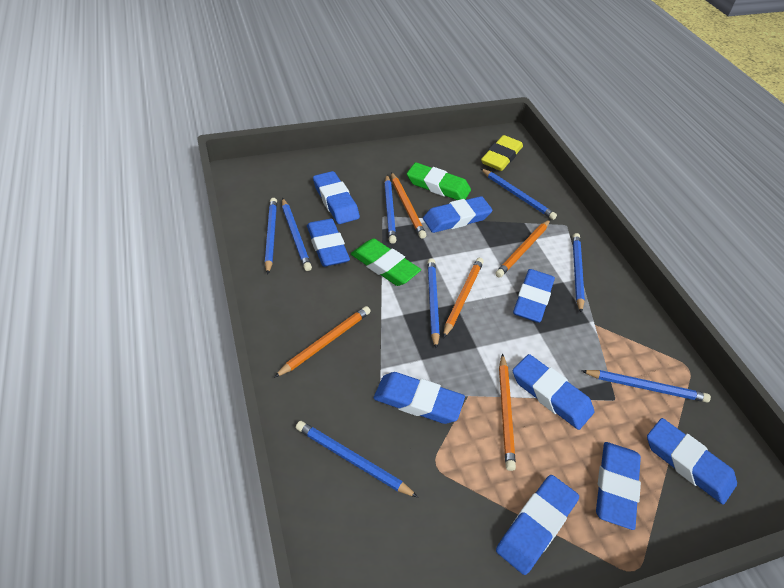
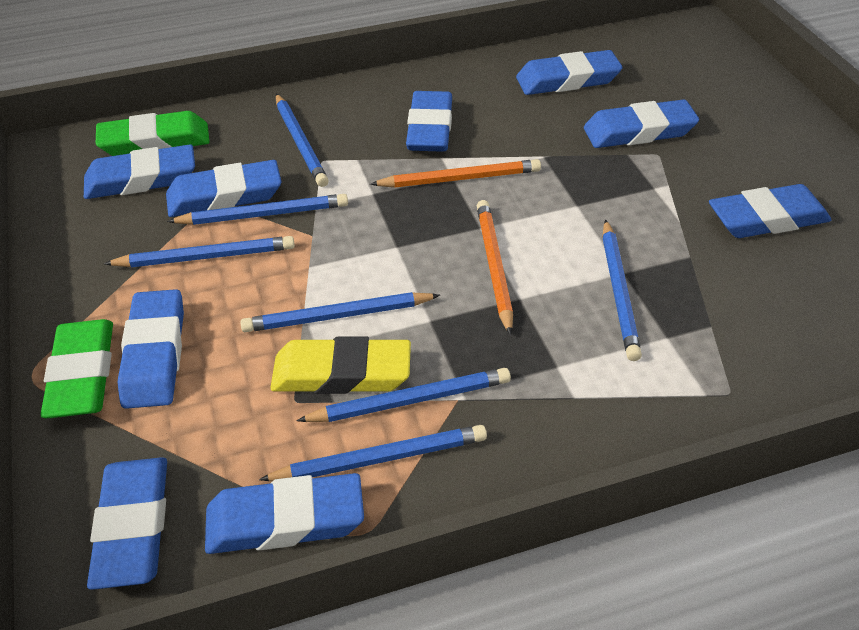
blue pencil: 8 -> 7
orange pencil: 5 -> 2

